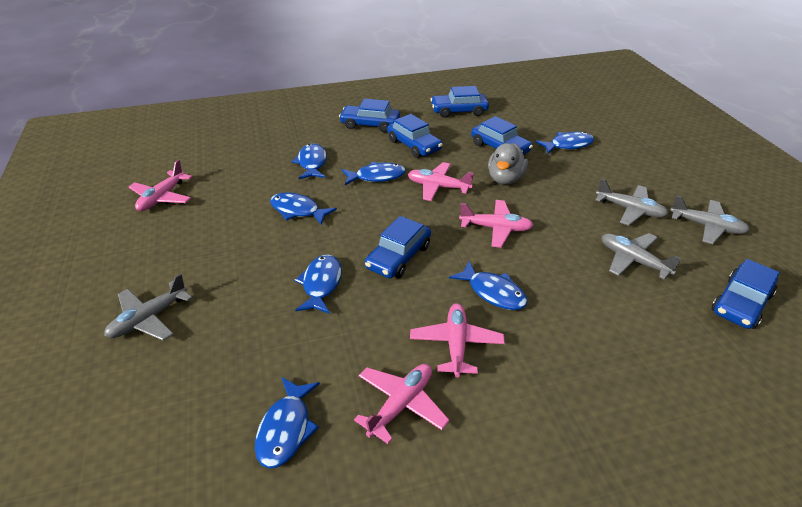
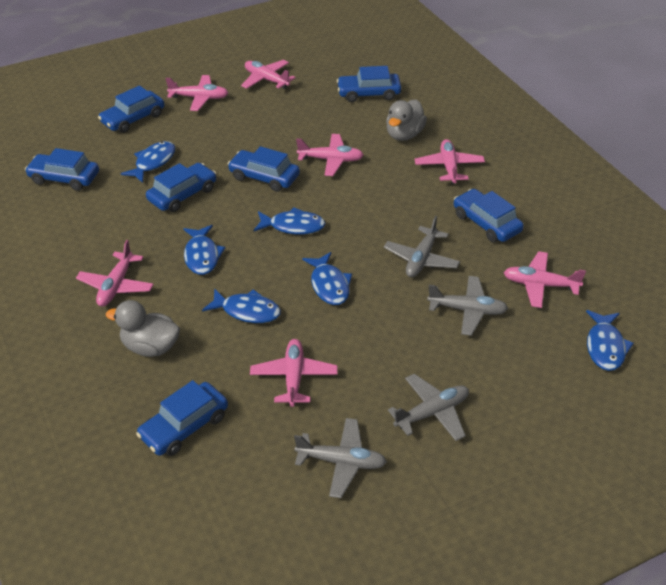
blue car: 6 -> 7
blue fish: 7 -> 6
grey duck: 1 -> 2
pink plane: 5 -> 7

